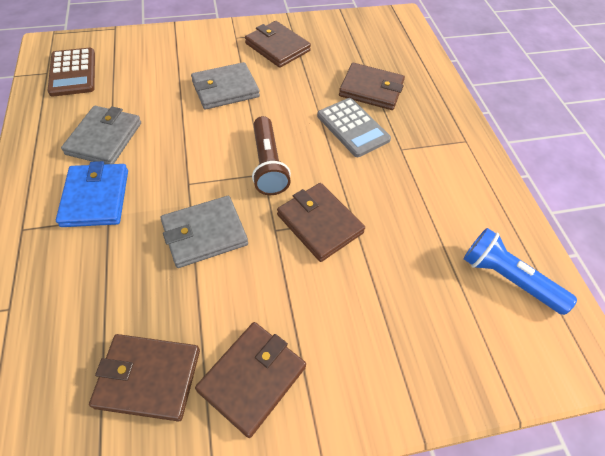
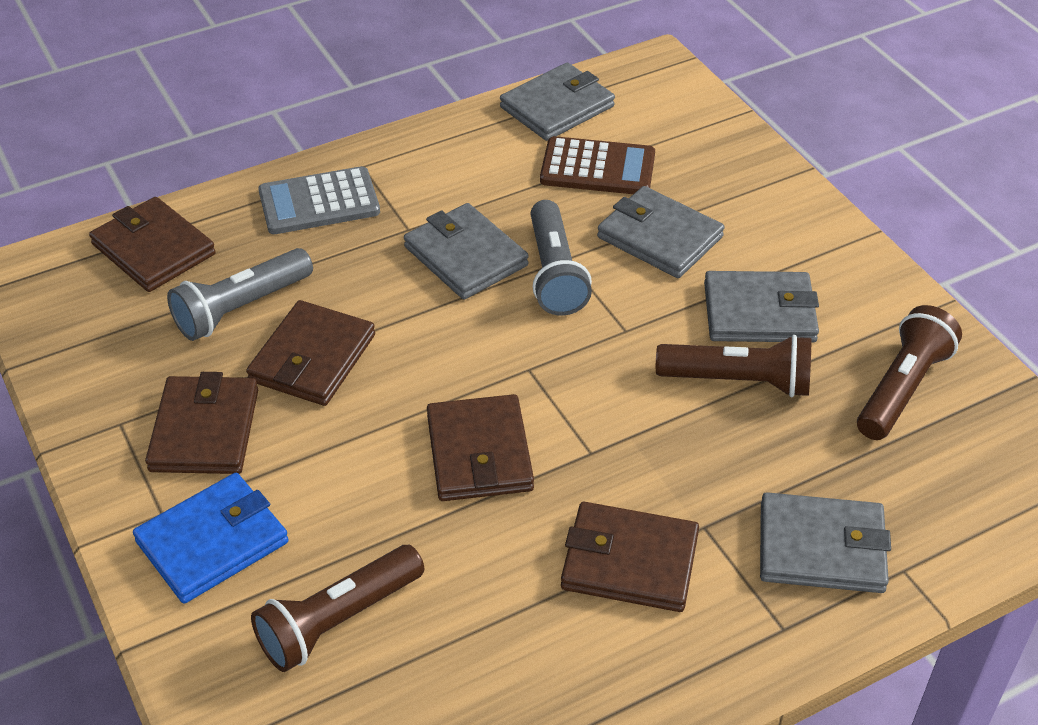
blue flashlight: 1 -> 0
brown flashlight: 1 -> 3
grey flashlight: 0 -> 2
grey wallet: 3 -> 5

